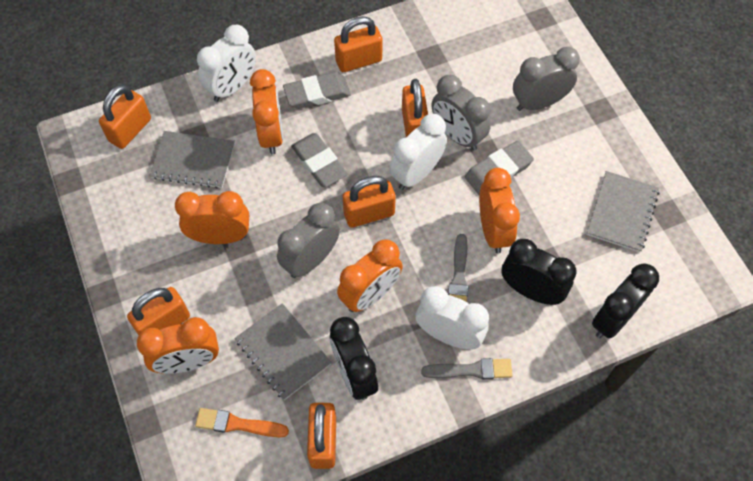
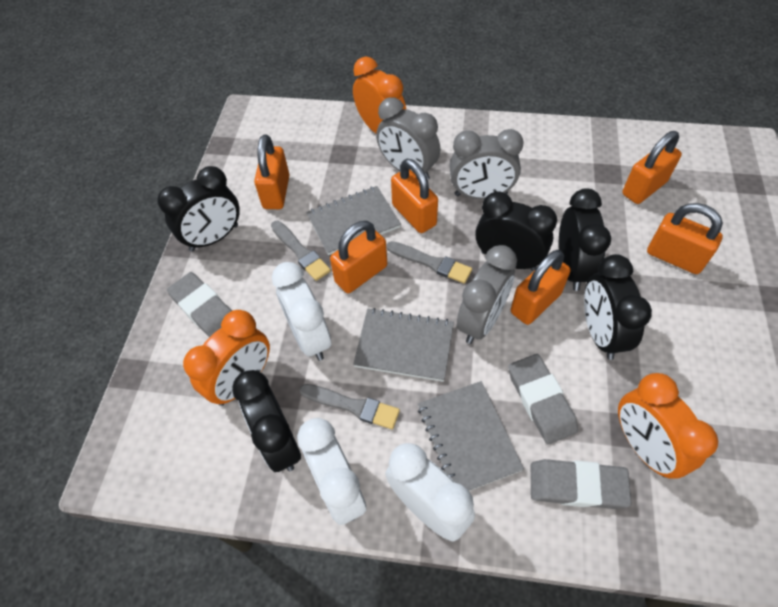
black clock: 3 -> 5
grey brush: 2 -> 3
orange brush: 1 -> 0
orange clock: 5 -> 3

